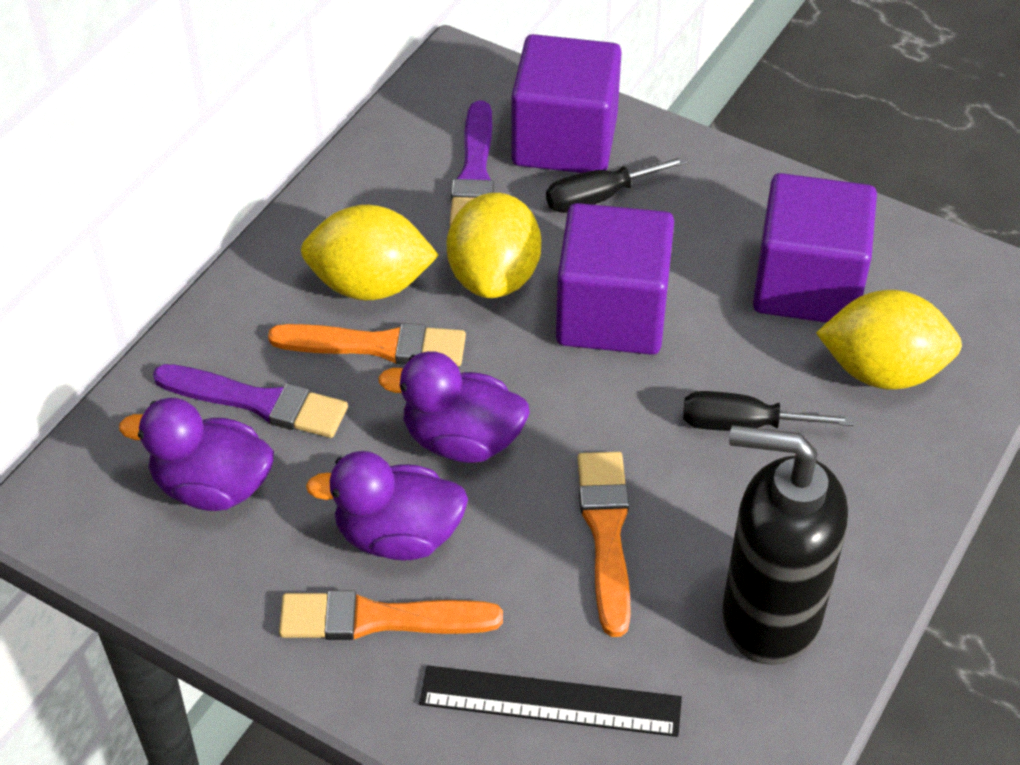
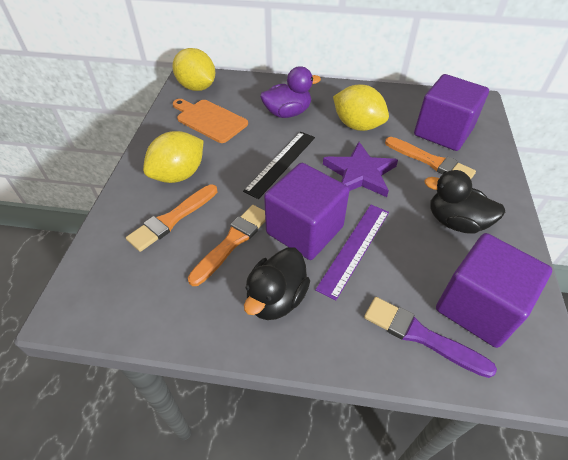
black duck: 0 -> 2
black screwdriver: 2 -> 0
black soap dispenser: 1 -> 0
orange cutting board: 0 -> 1
purple brush: 2 -> 1
purple duck: 3 -> 1
purple ruler: 0 -> 1
purple star: 0 -> 1

